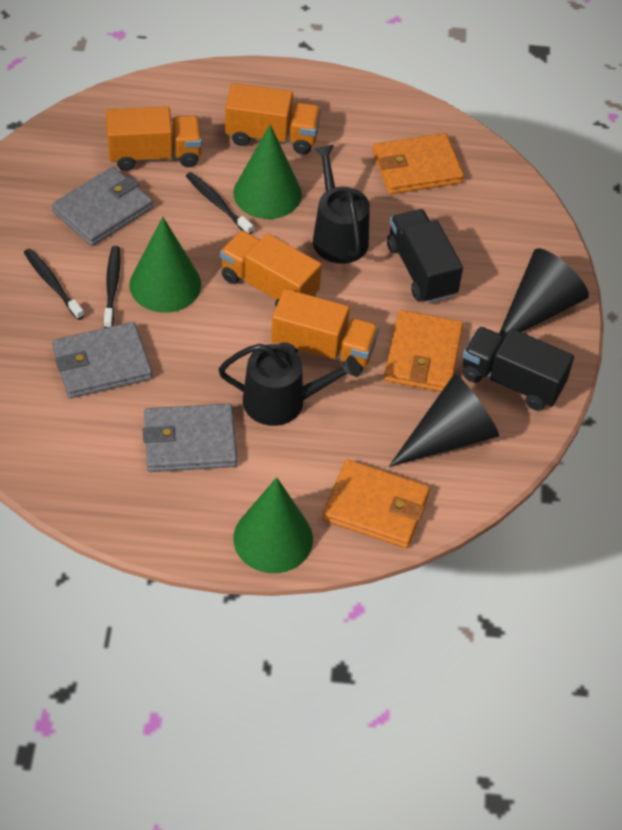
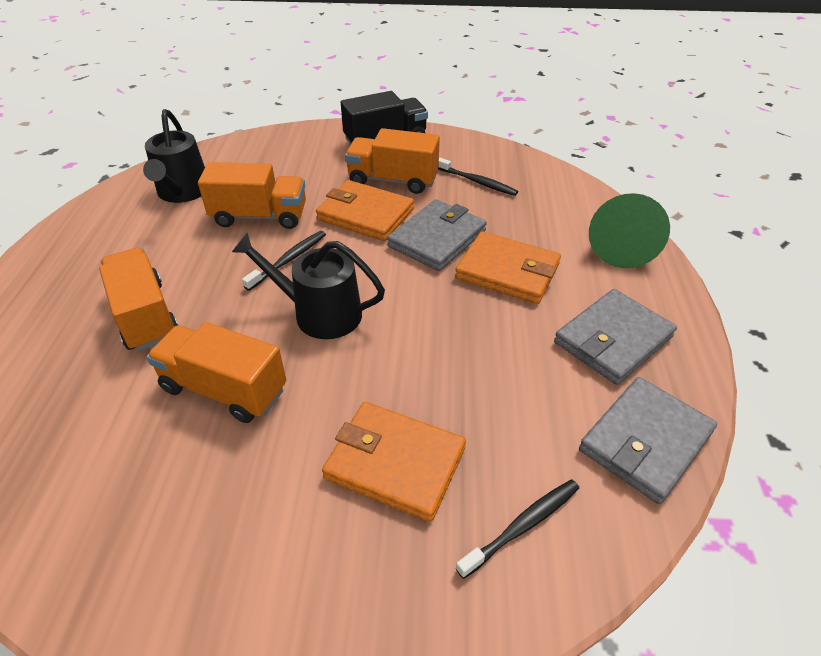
black cone: 2 -> 0
black truck: 2 -> 1
green cone: 3 -> 1

